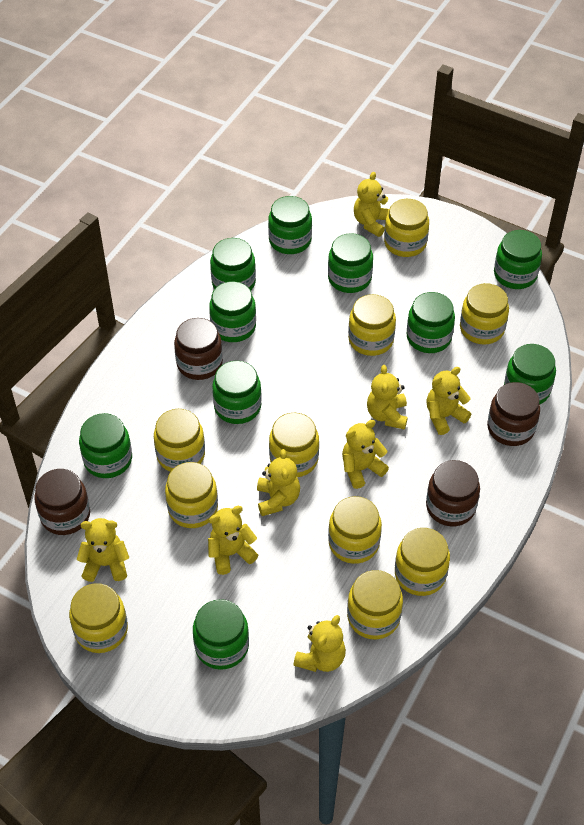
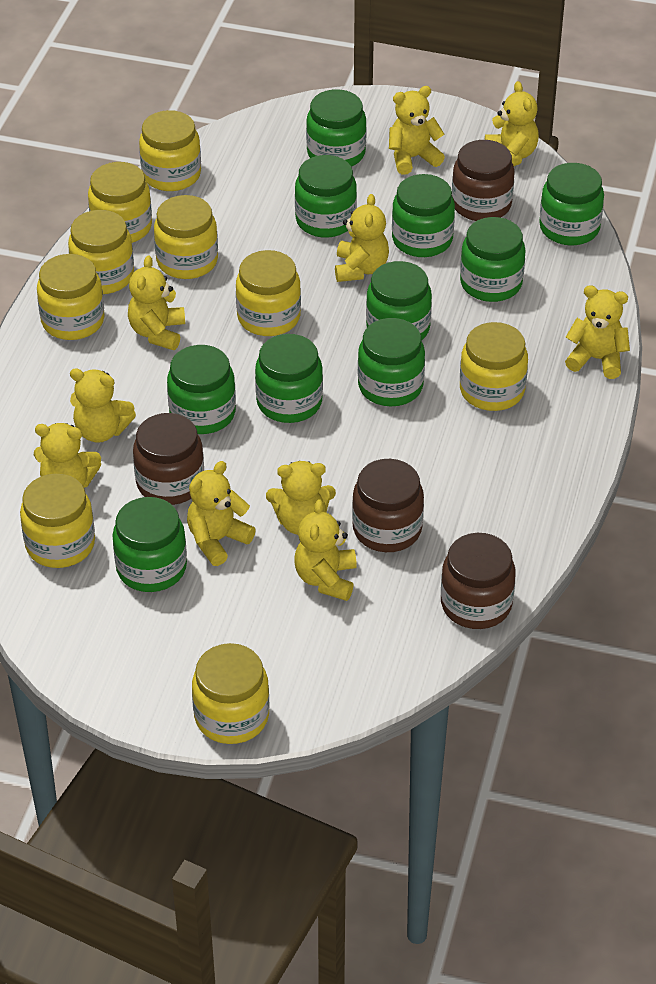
yellow jar: 10 -> 9
yellow teddy bear: 8 -> 10

